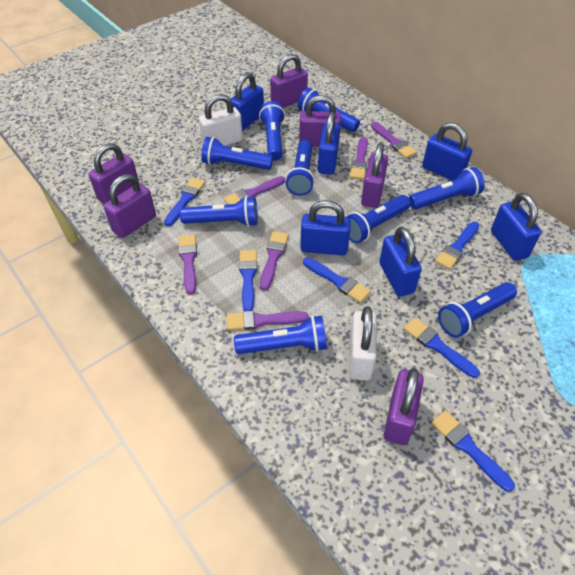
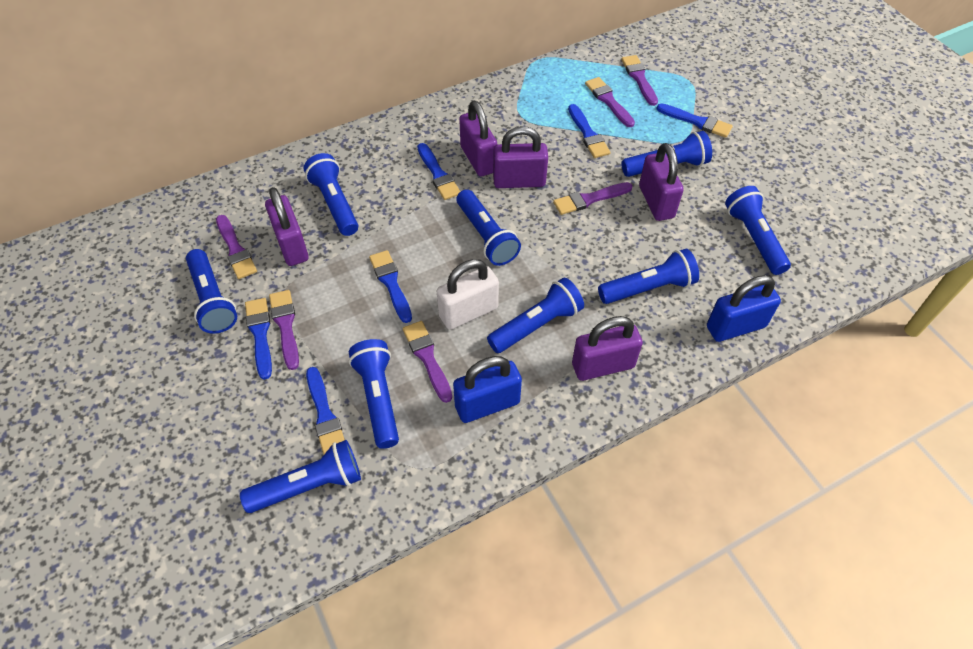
blue padlock: 6 -> 2
purple padlock: 6 -> 5
white padlock: 2 -> 1

